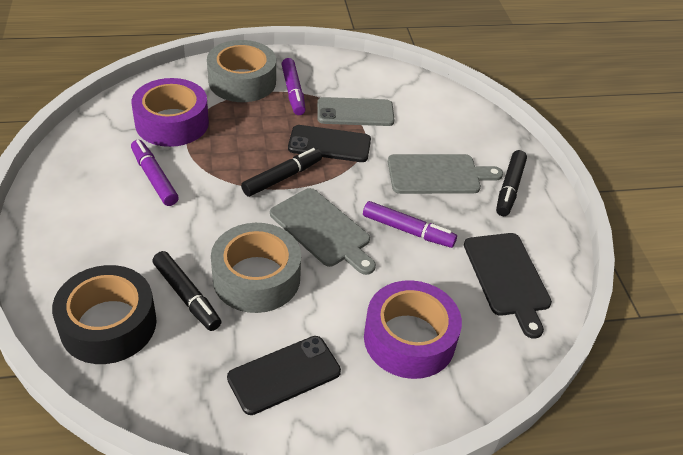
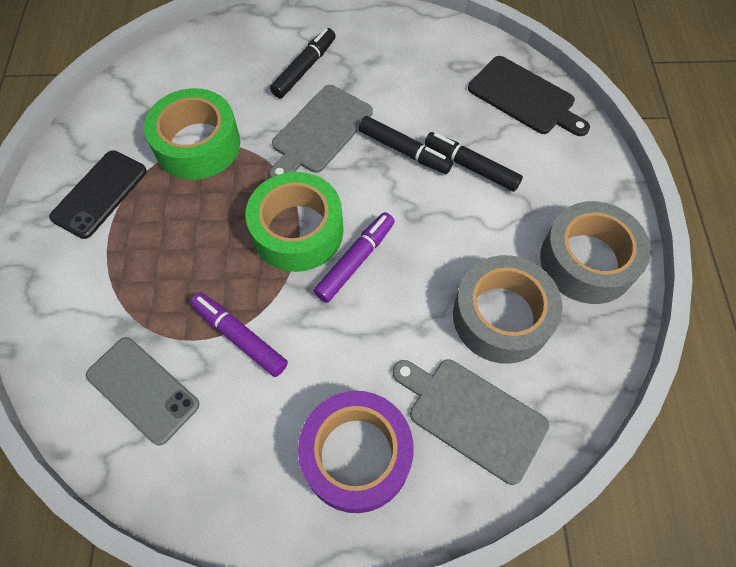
black phone: 2 -> 1
black tape: 1 -> 0
green tape: 0 -> 2
purple marker: 3 -> 2
purple tape: 2 -> 1

